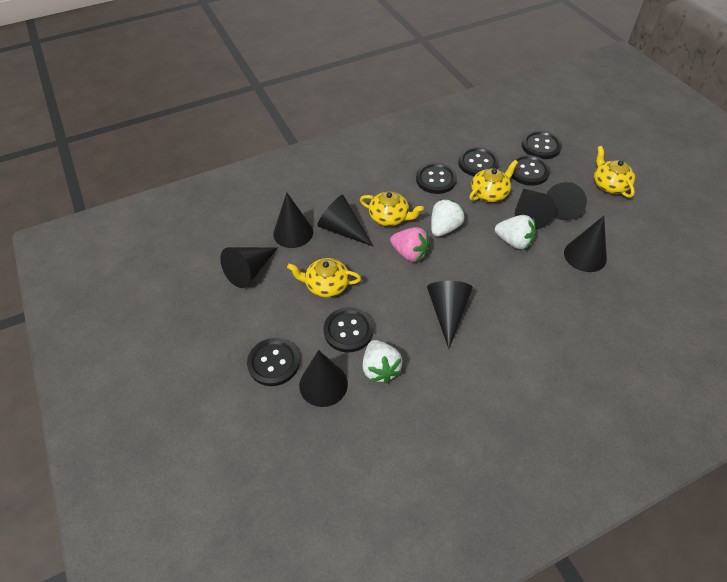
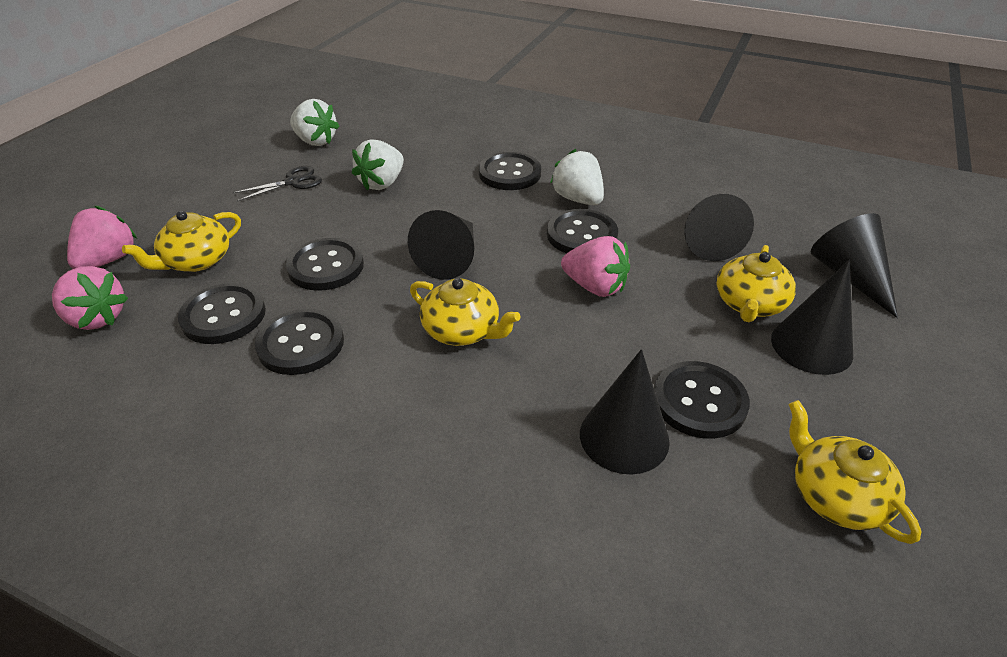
black cone: 8 -> 5
black scissors: 0 -> 1
pink strawberry: 1 -> 3

